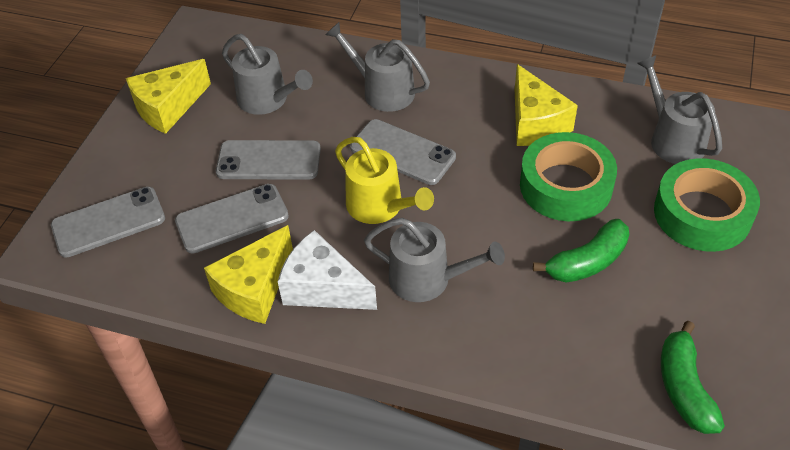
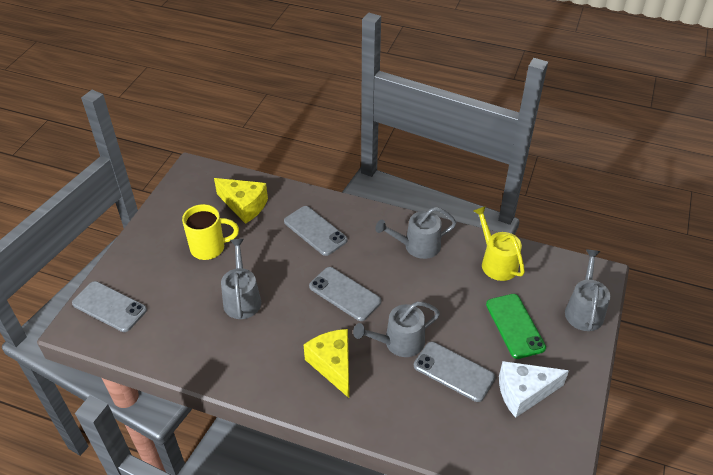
green banana: 2 -> 0
green phone: 0 -> 1
green tape: 2 -> 0
yellow cheese: 3 -> 2
yellow mug: 0 -> 1

